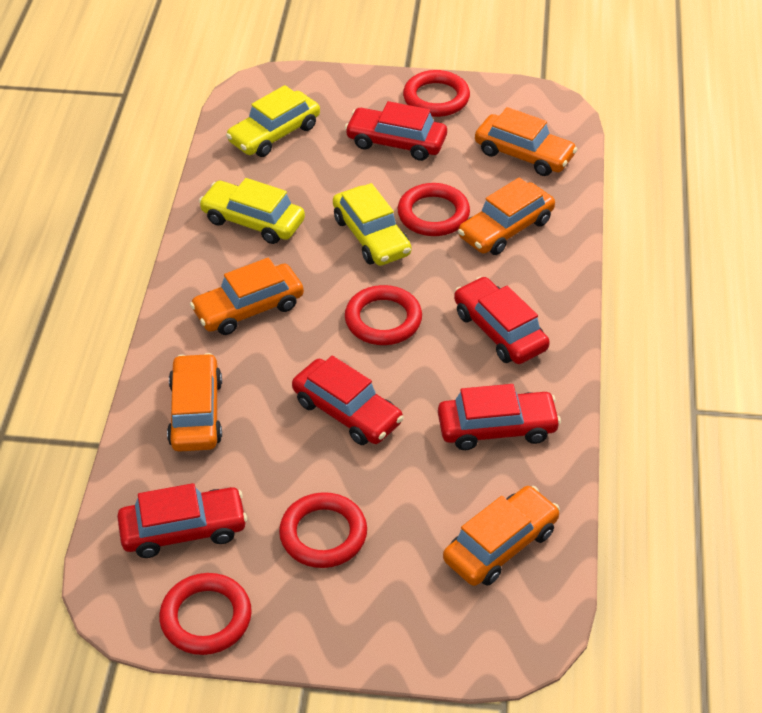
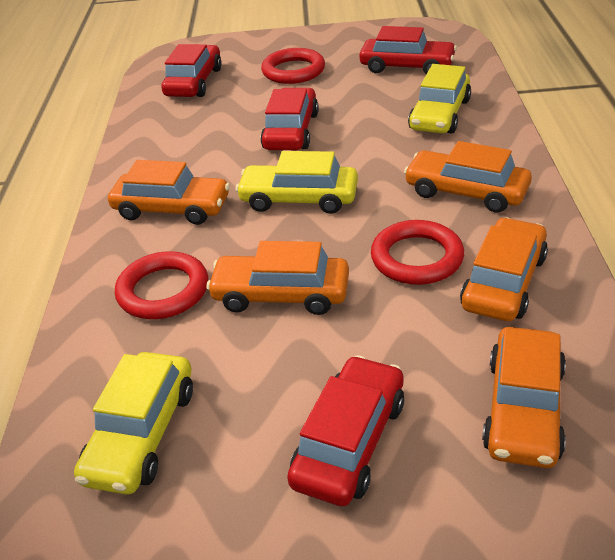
red car: 5 -> 4
red ring: 5 -> 3

